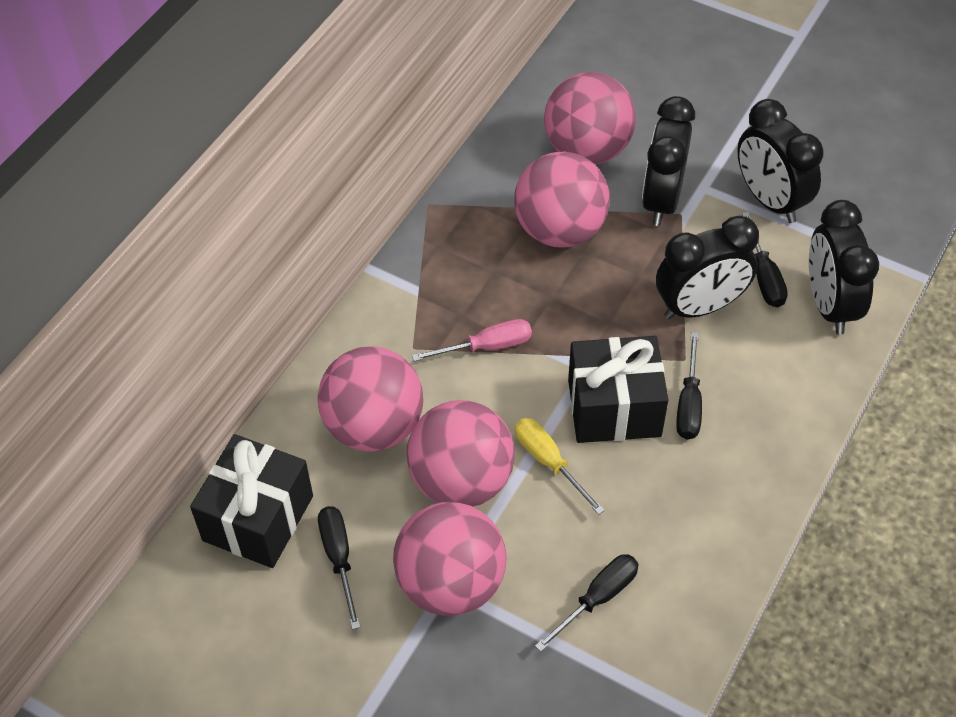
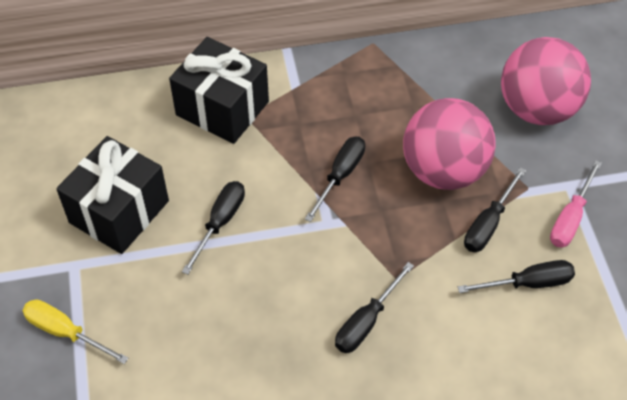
black clock: 4 -> 0
black screwdriver: 4 -> 5
pink ball: 5 -> 2

